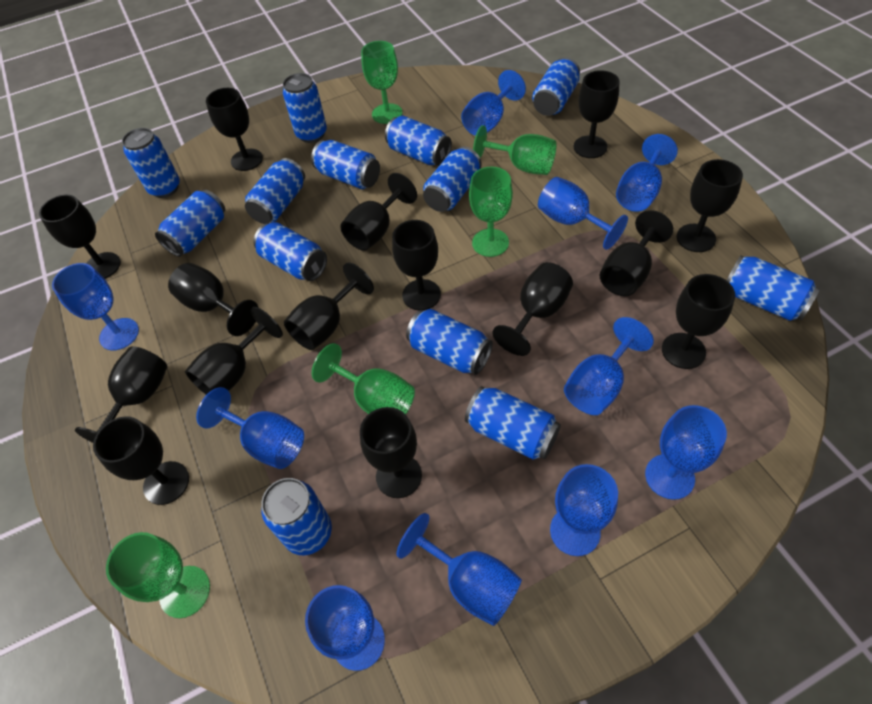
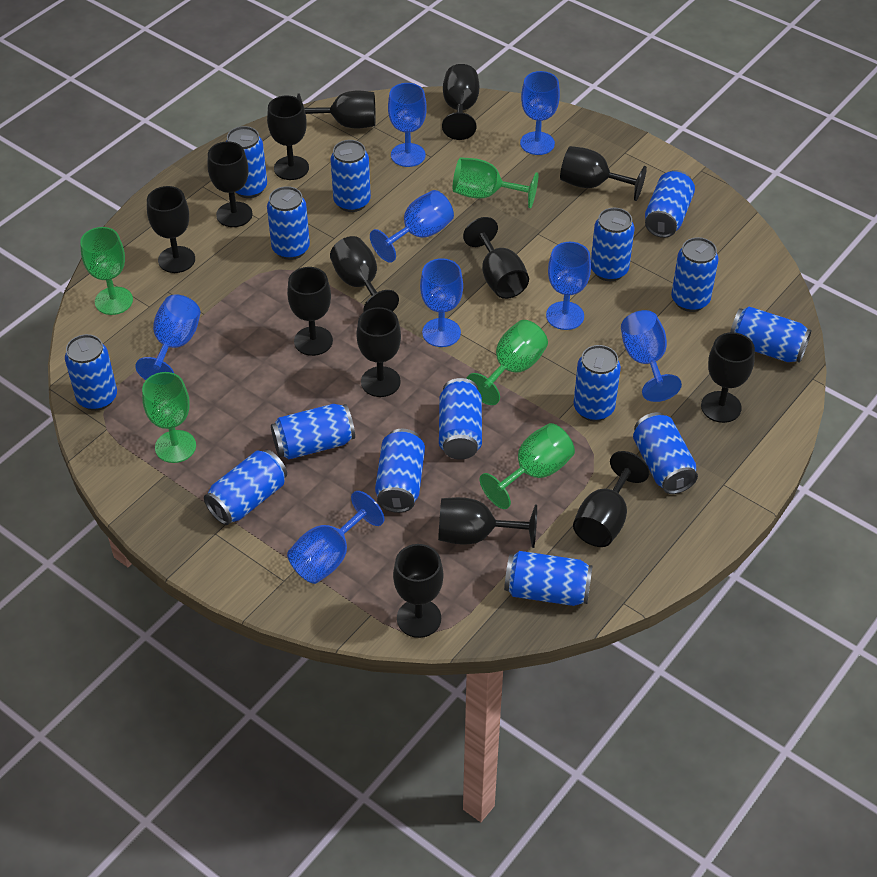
black goblet: 15 -> 14
blue can: 13 -> 15
blue goblet: 10 -> 8

